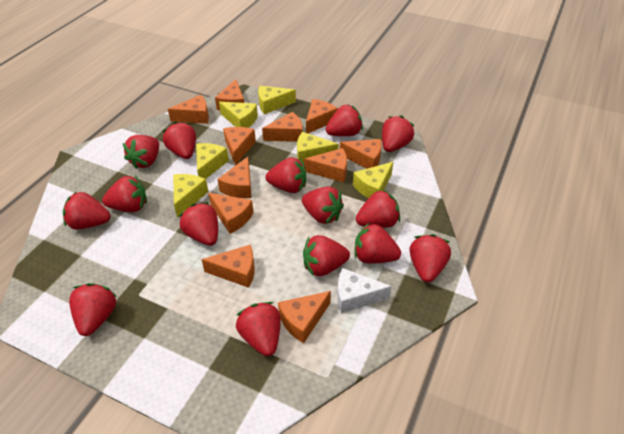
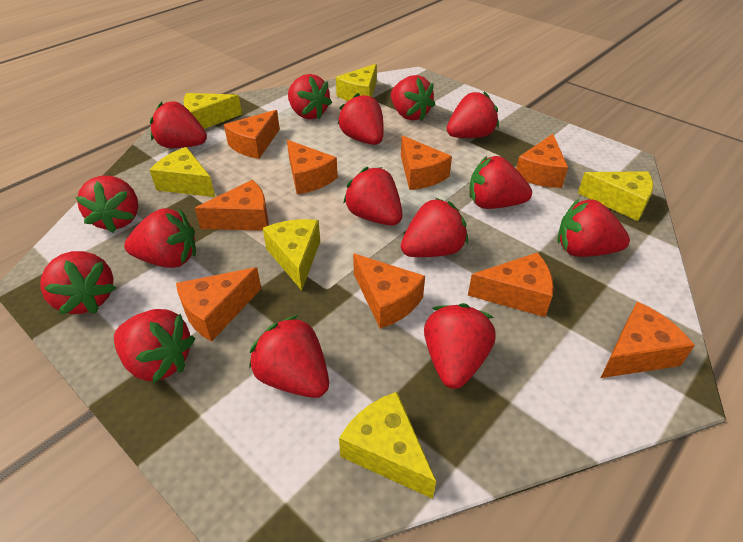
orange cheese: 11 -> 9
white cheese: 1 -> 0

